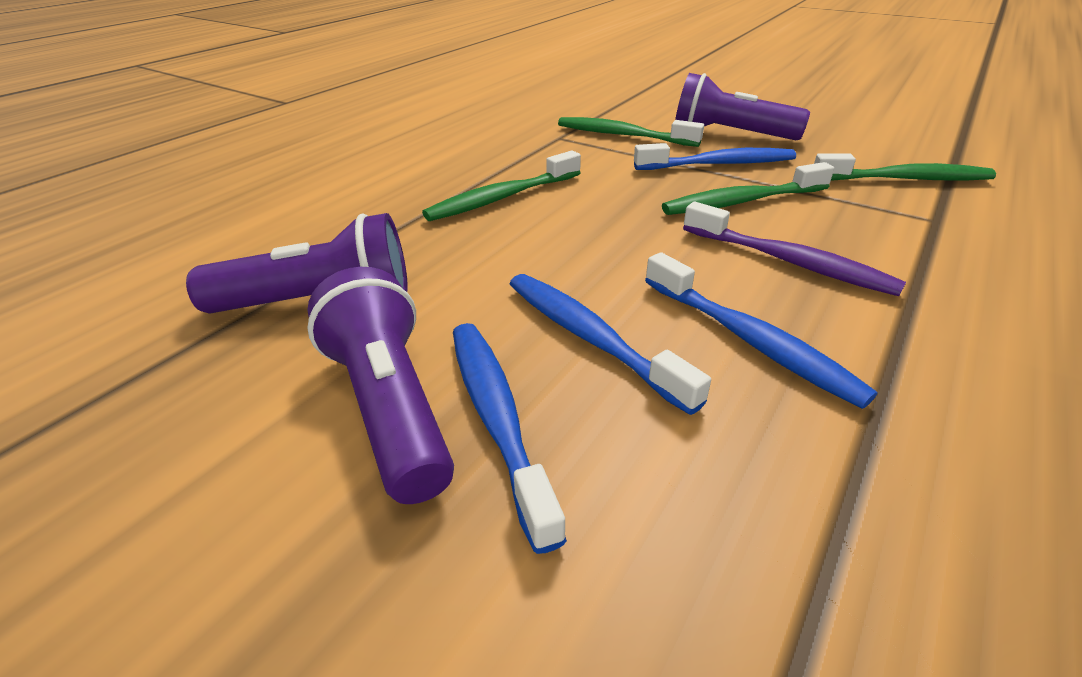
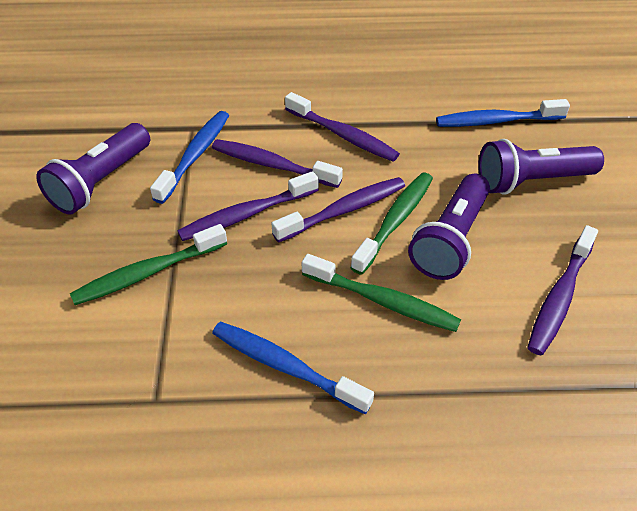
blue toothbrush: 4 -> 3
green toothbrush: 4 -> 3
purple toothbrush: 1 -> 5

